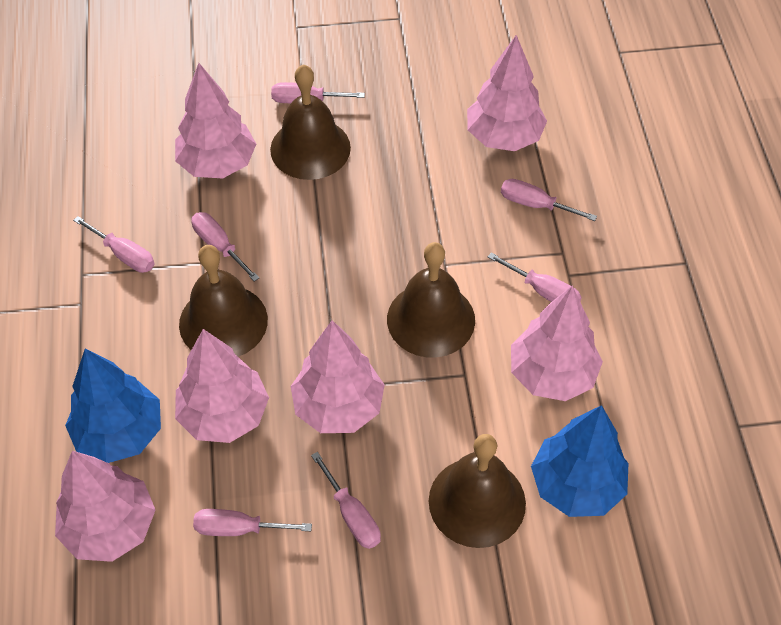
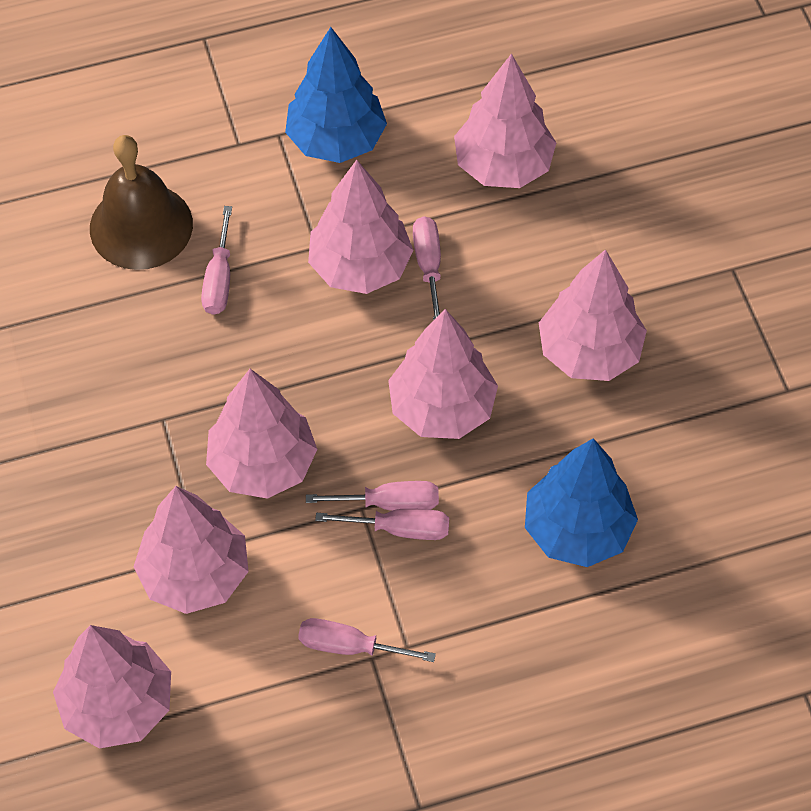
brown bell: 4 -> 1
pink screwdriver: 7 -> 5
pink tree: 6 -> 7

